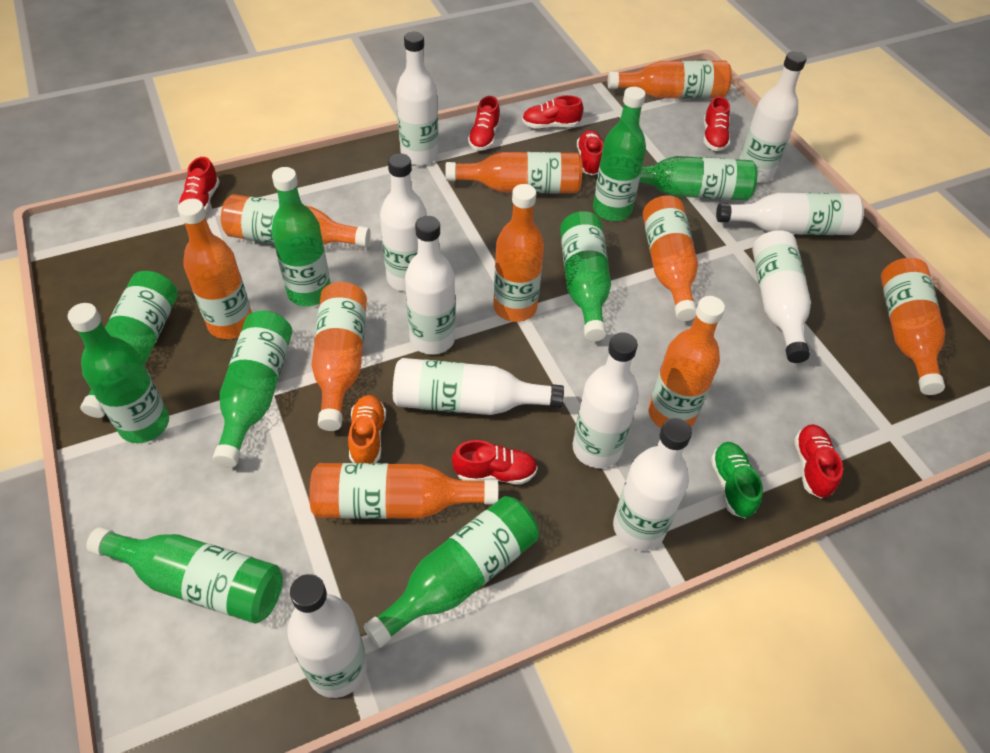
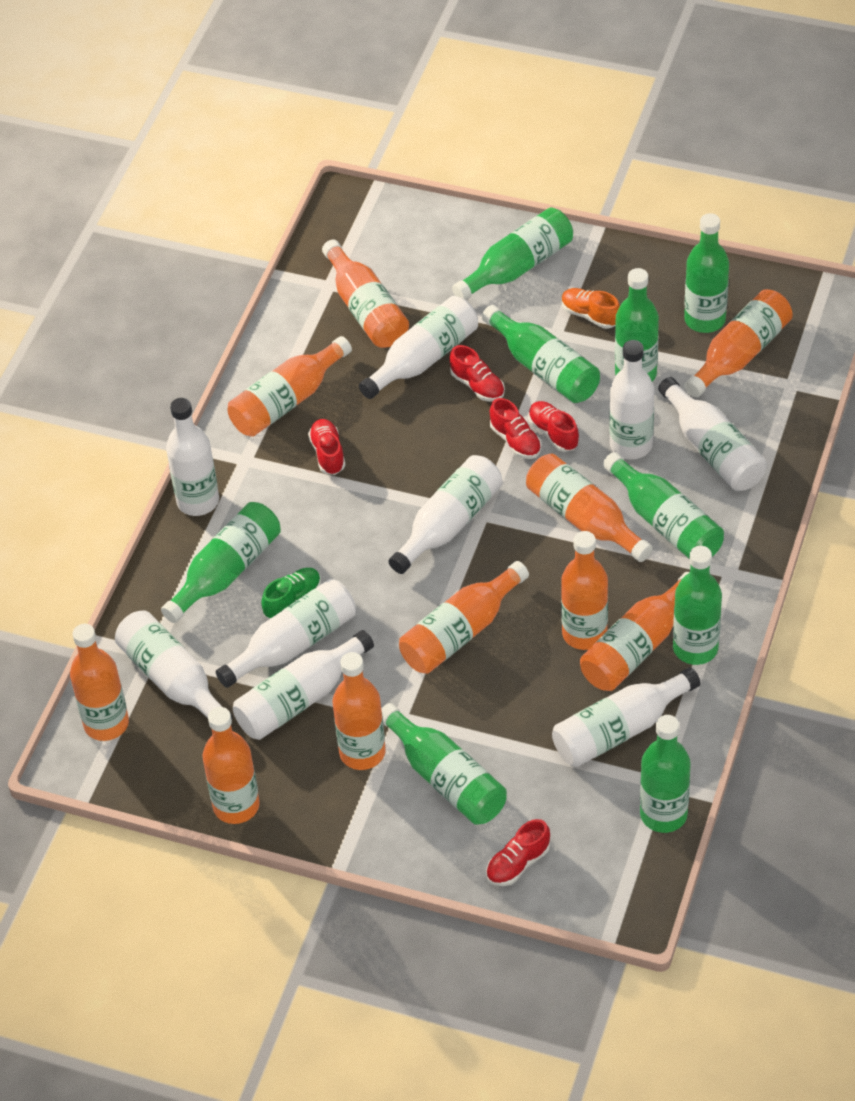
red shoe: 7 -> 5
white bottle: 10 -> 9

